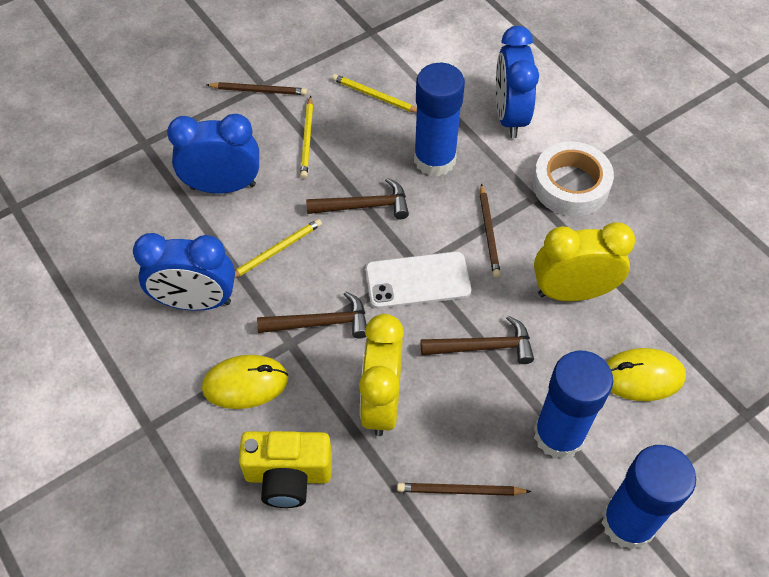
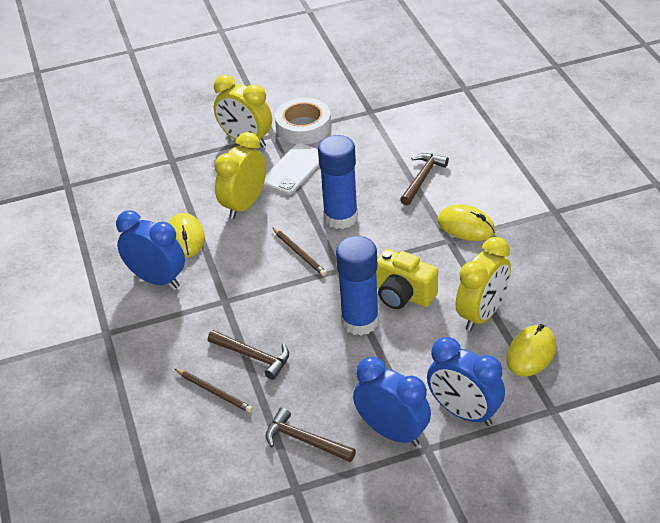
blue glue stick: 3 -> 2
brown pencil: 3 -> 2
yellow clock: 2 -> 3
yellow mouse: 2 -> 3
yellow pencil: 3 -> 0

